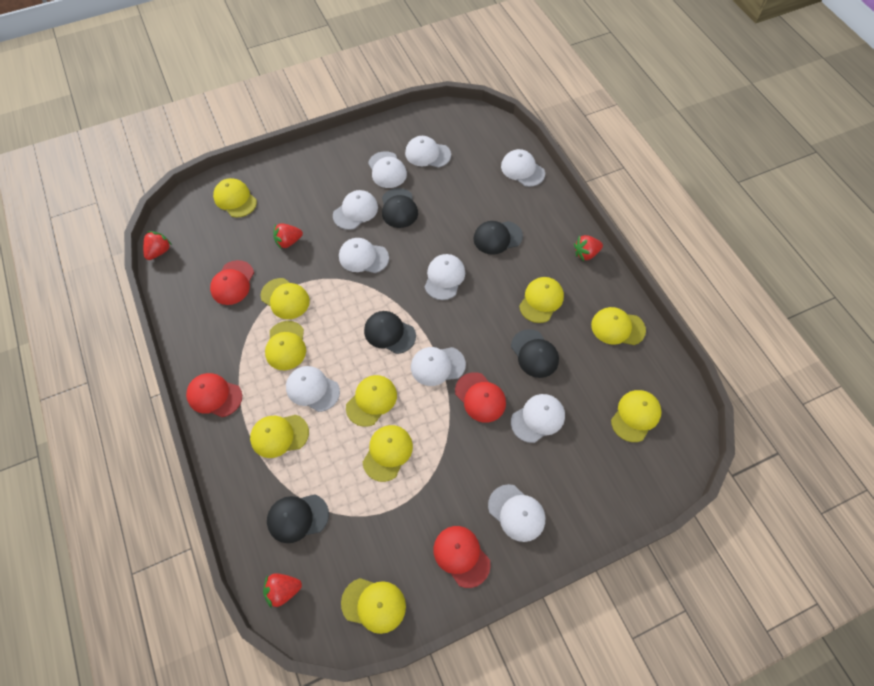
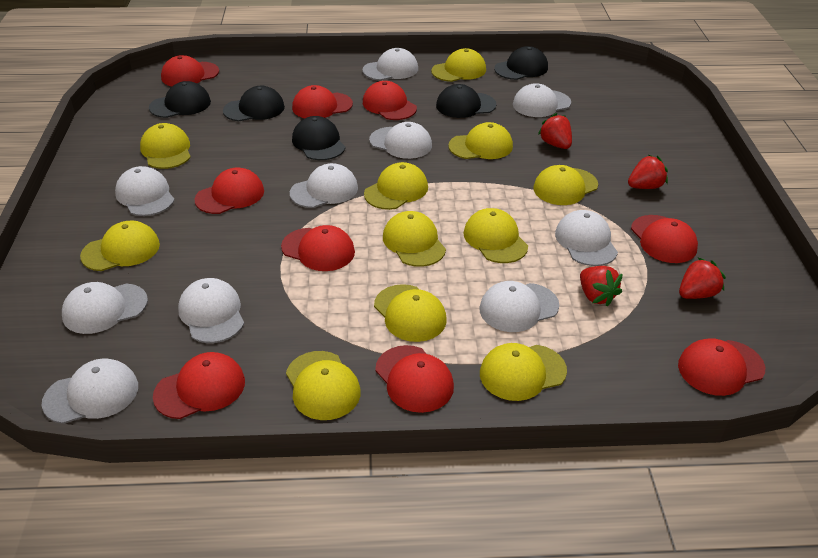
red cap: 4 -> 9
yellow cap: 10 -> 11

